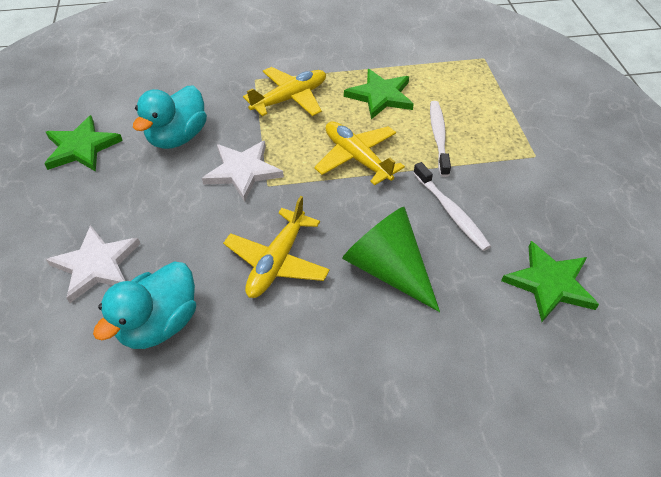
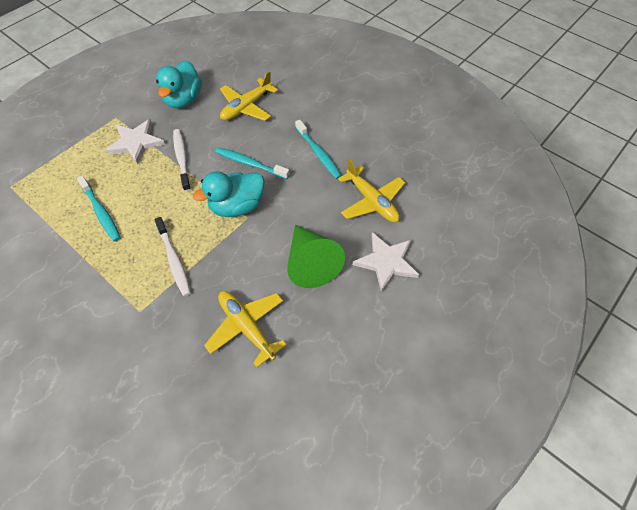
green star: 3 -> 0
turquoise toothbrush: 0 -> 3

